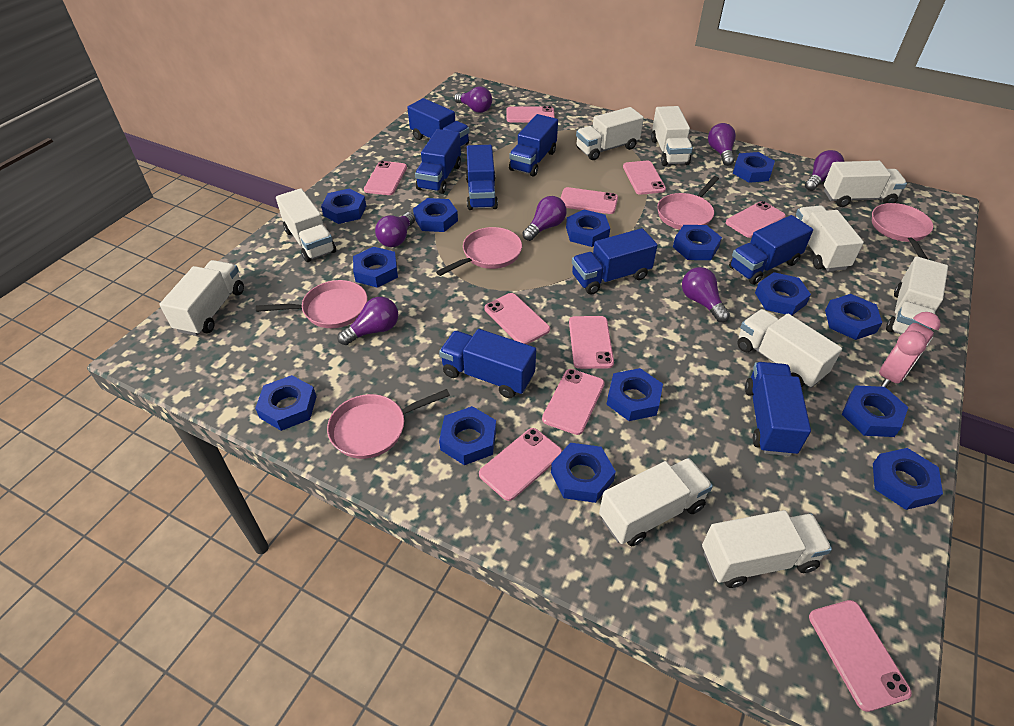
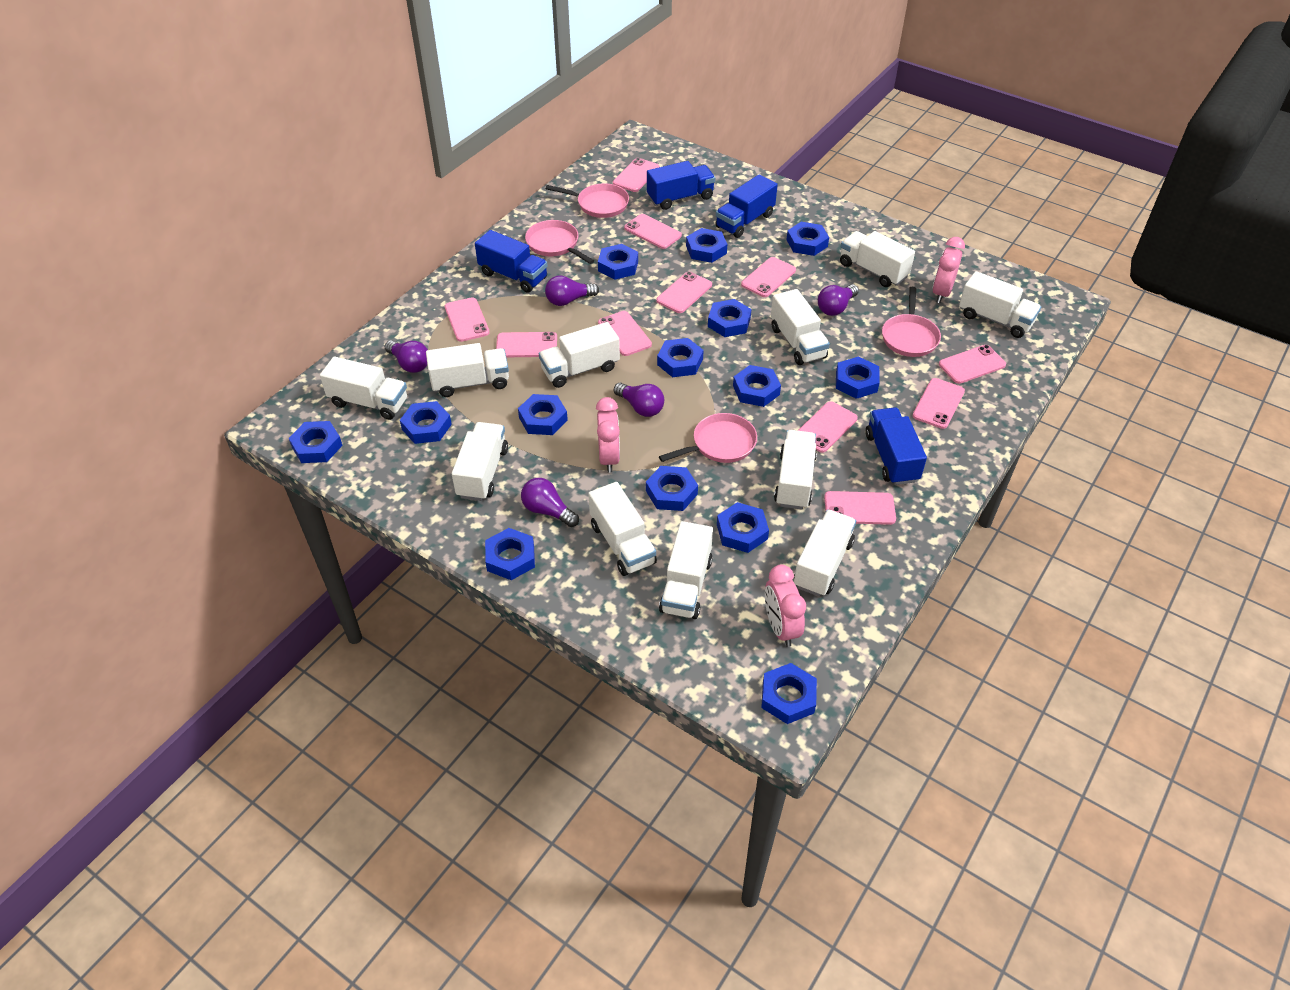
blue truck: 8 -> 4
pink clock: 1 -> 3
pink pan: 5 -> 4
pink phone: 10 -> 11
purple light bulb: 7 -> 5
white truck: 10 -> 11

